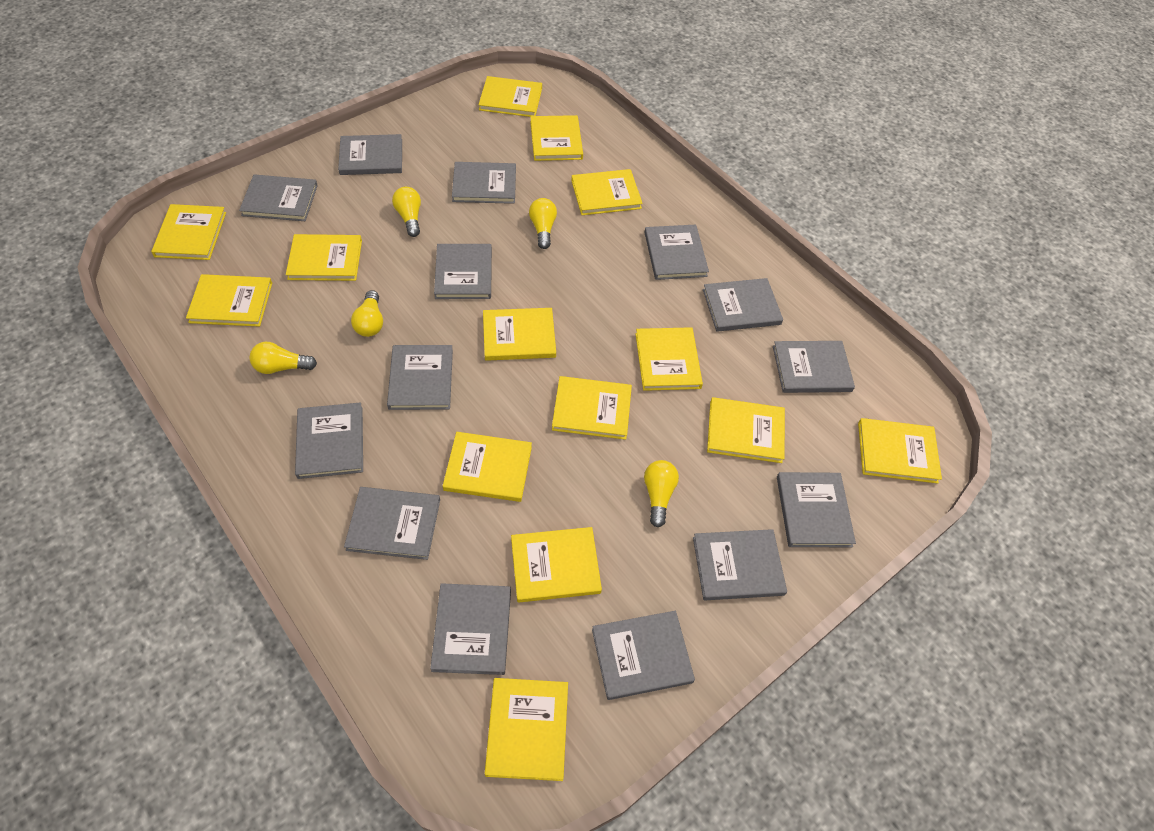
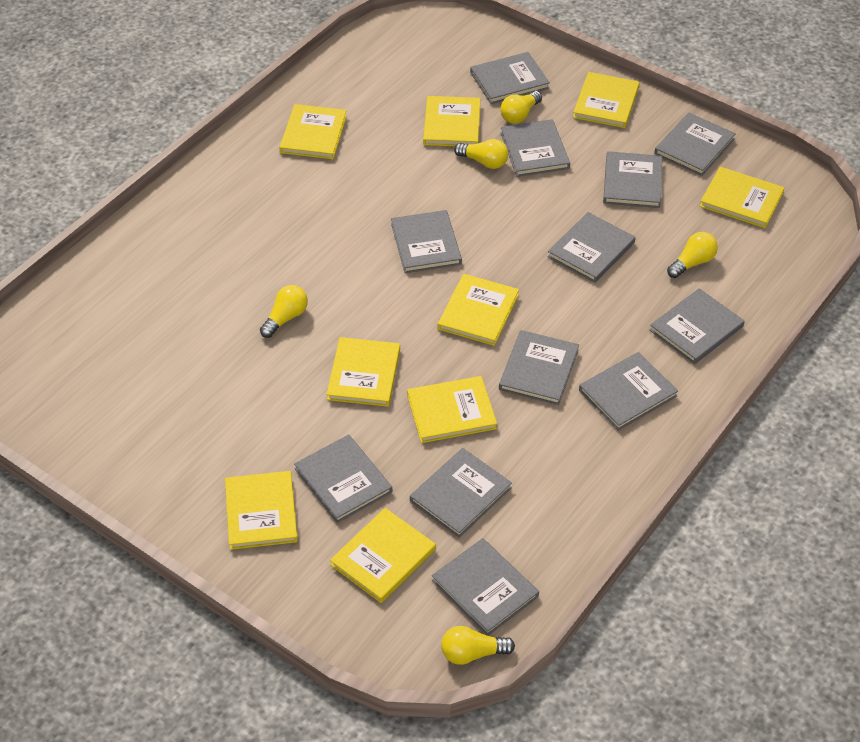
grey book: 14 -> 12
yellow book: 14 -> 9

